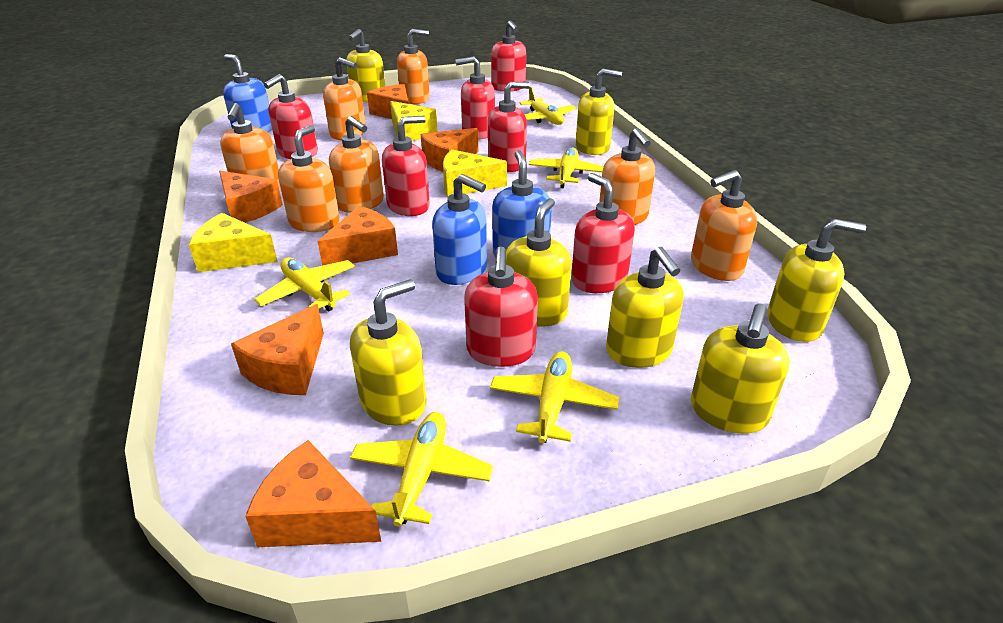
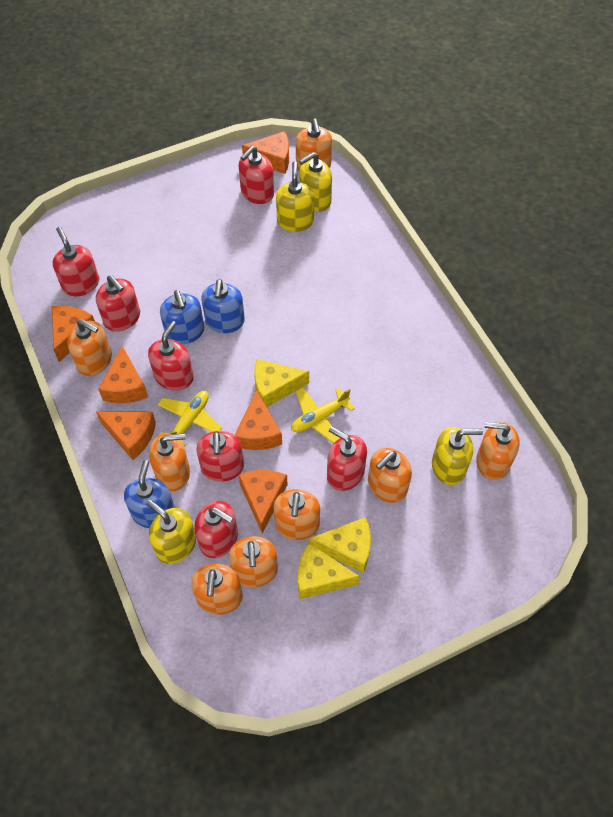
orange soap dispenser: 7 -> 8
yellow plane: 5 -> 2
yellow soap dispenser: 7 -> 4

